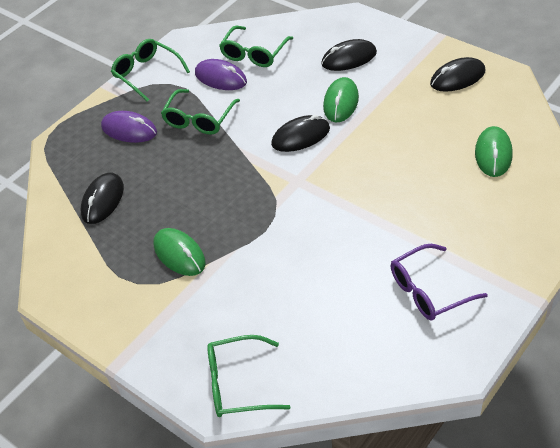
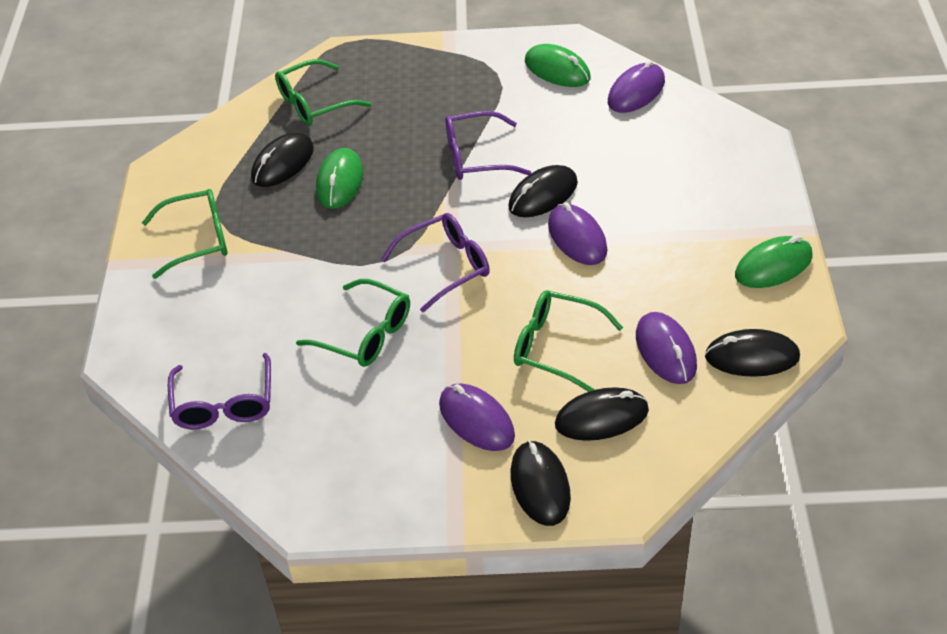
black mouse: 4 -> 5
purple glasses: 1 -> 3
purple mouse: 2 -> 4

